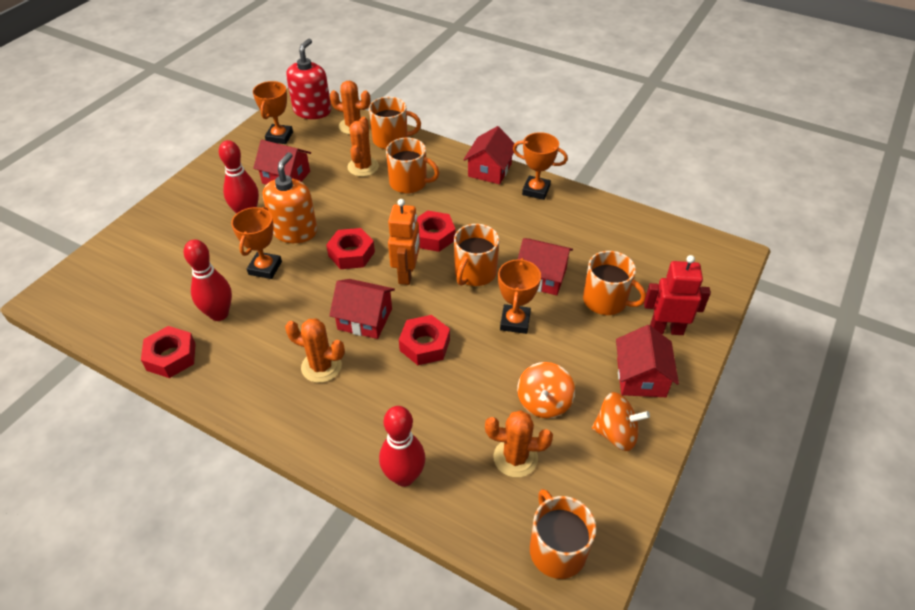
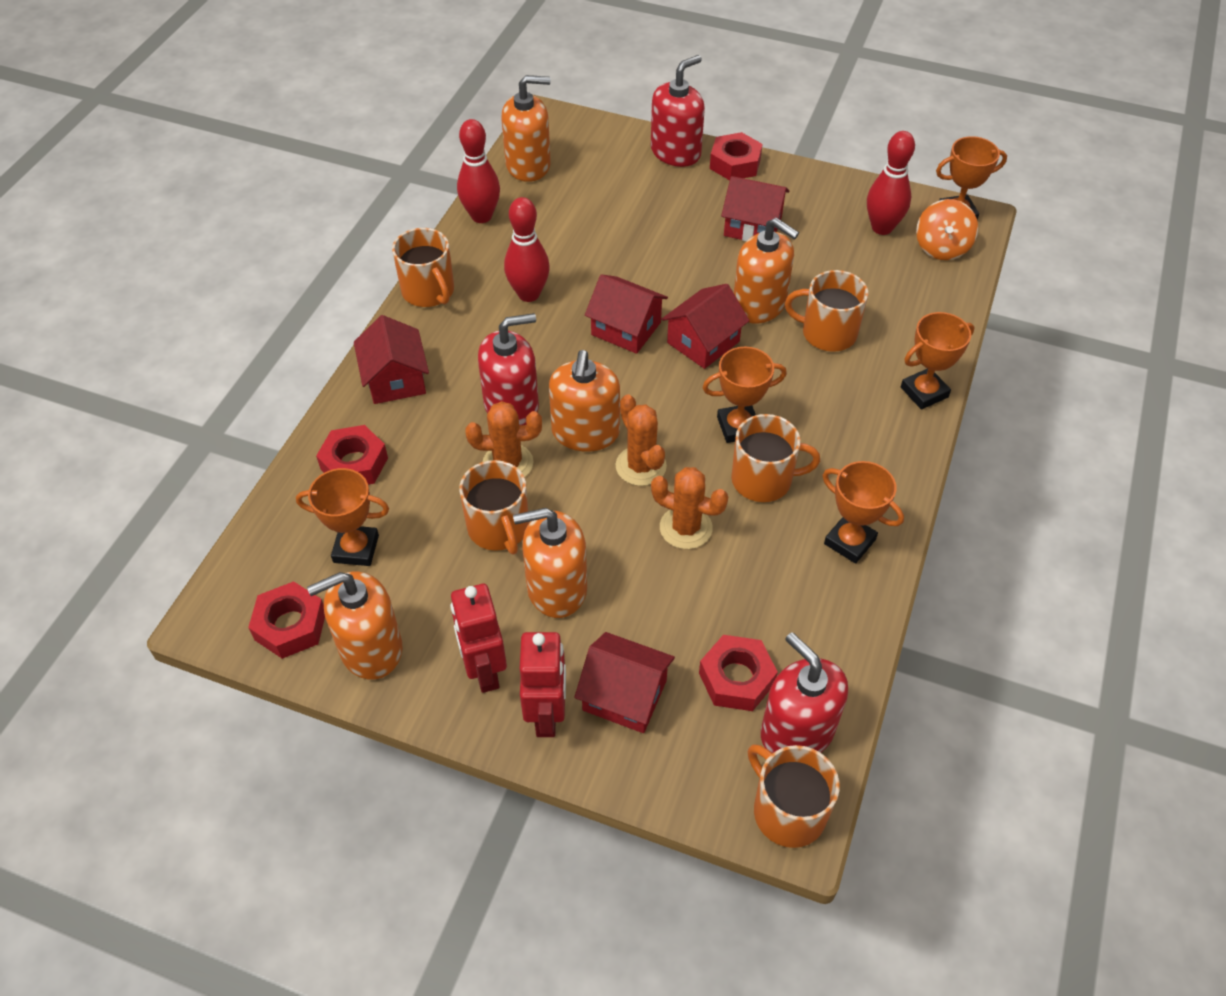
orange cactus: 4 -> 3
orange robot: 1 -> 0
orange soap dispenser: 1 -> 5
orange spinning top: 2 -> 1
orange trophy: 4 -> 5
red robot: 1 -> 2
red soap dispenser: 1 -> 3

